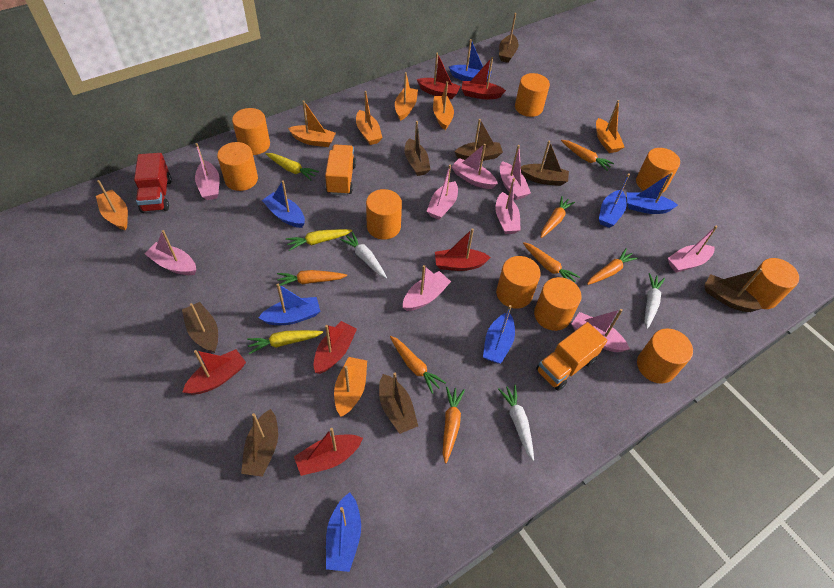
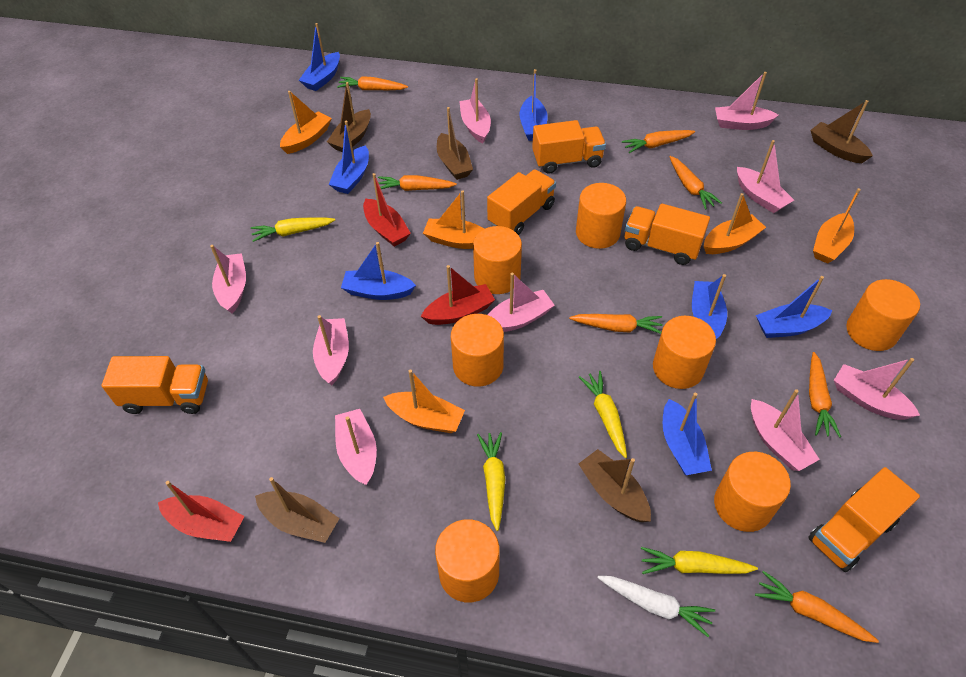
brown boat: 8 -> 5
orange boat: 7 -> 5
orange cylinder: 9 -> 7
orange truck: 2 -> 5
red boat: 6 -> 3
red truck: 1 -> 0
white carrot: 3 -> 1
yellow carrot: 3 -> 4

